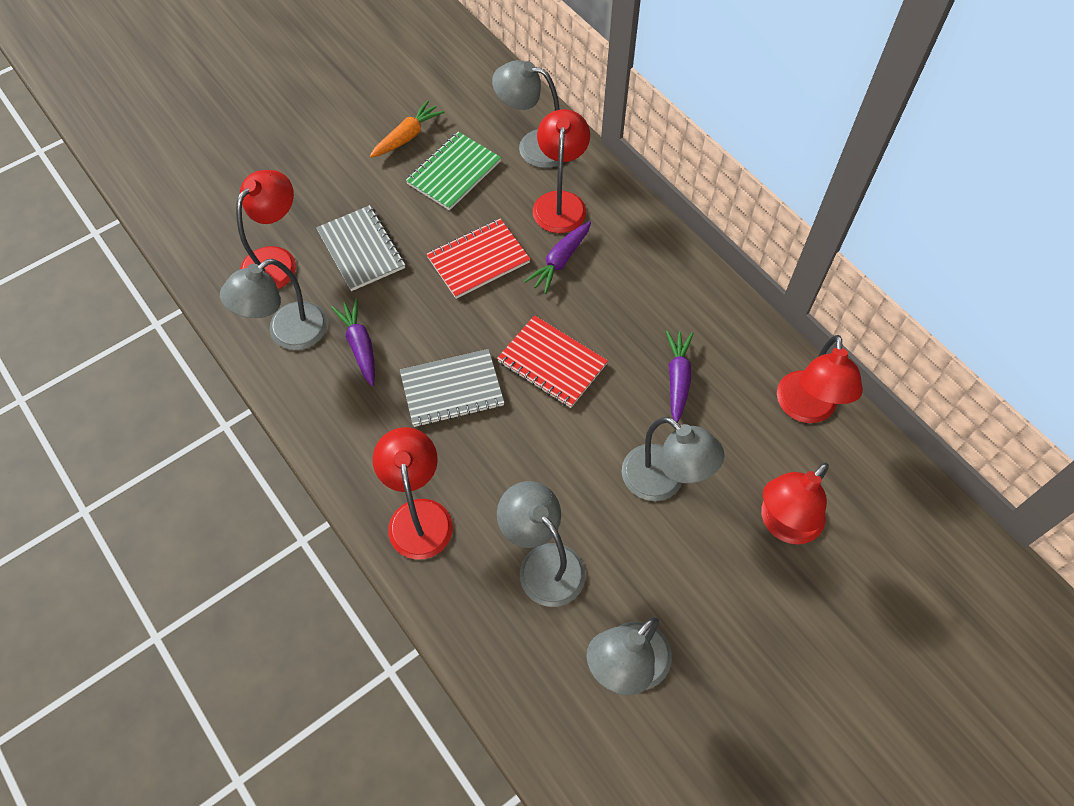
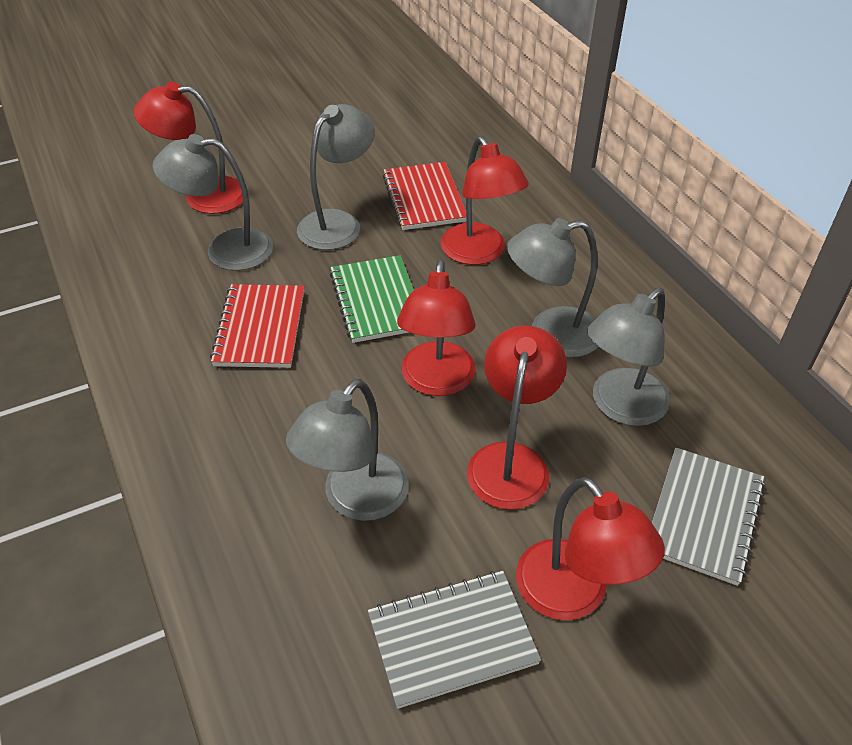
orange carrot: 1 -> 0
purple carrot: 3 -> 0

